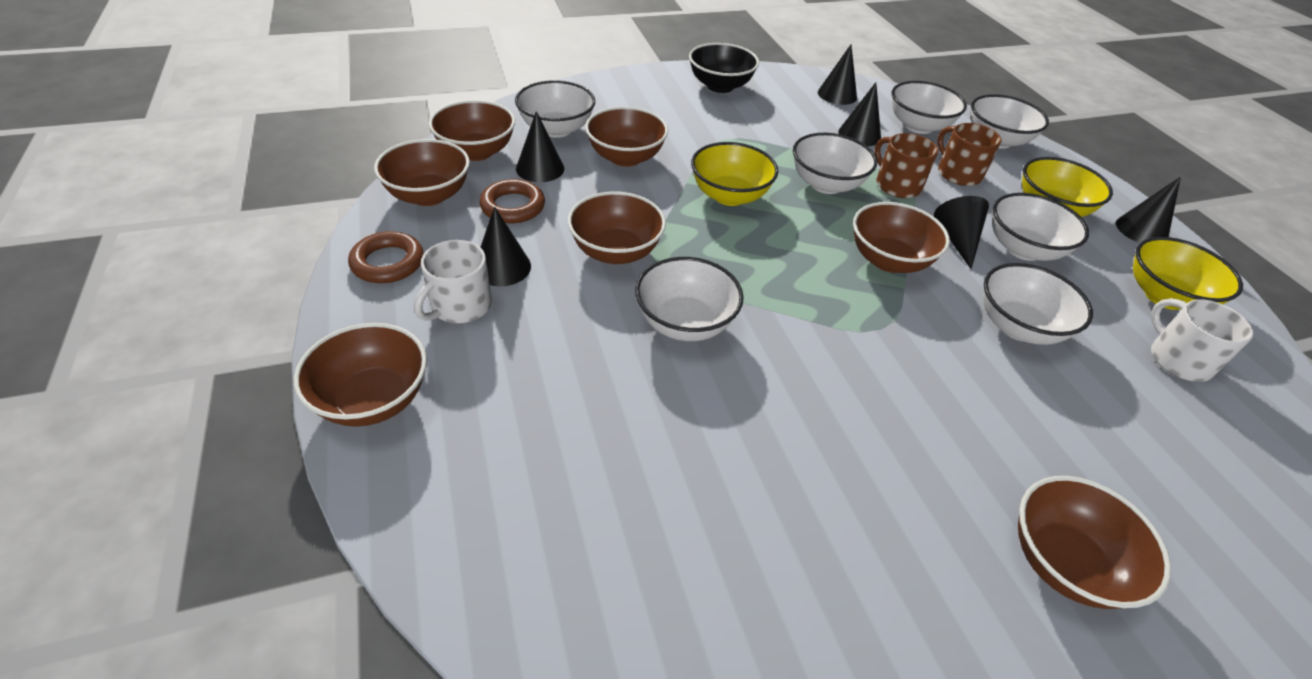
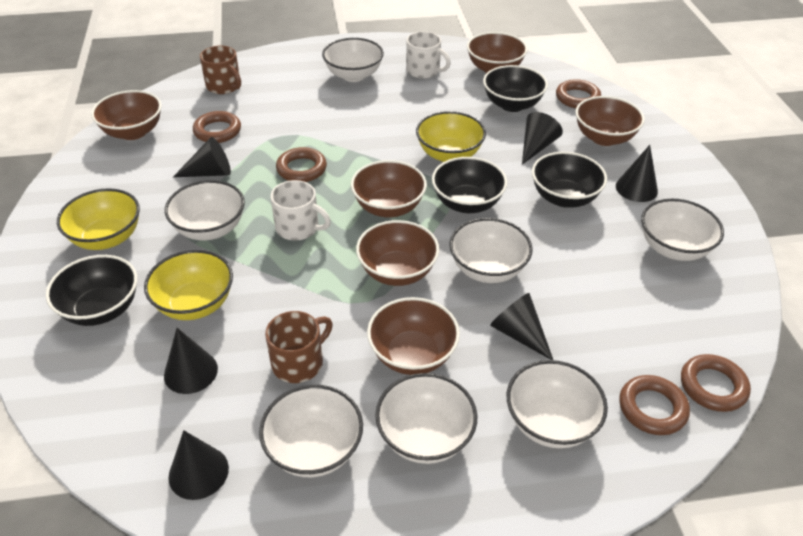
black bowl: 1 -> 4
brown bowl: 7 -> 6
brown ring: 2 -> 5

